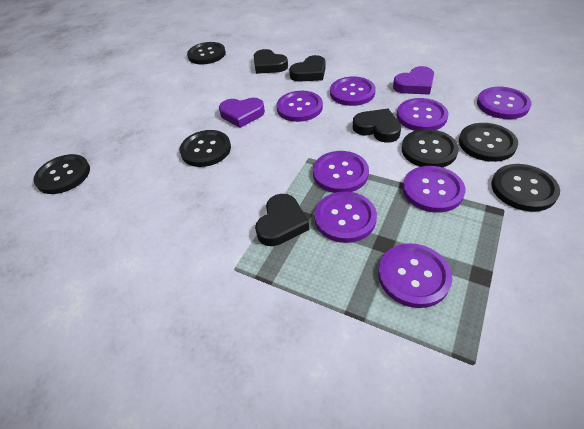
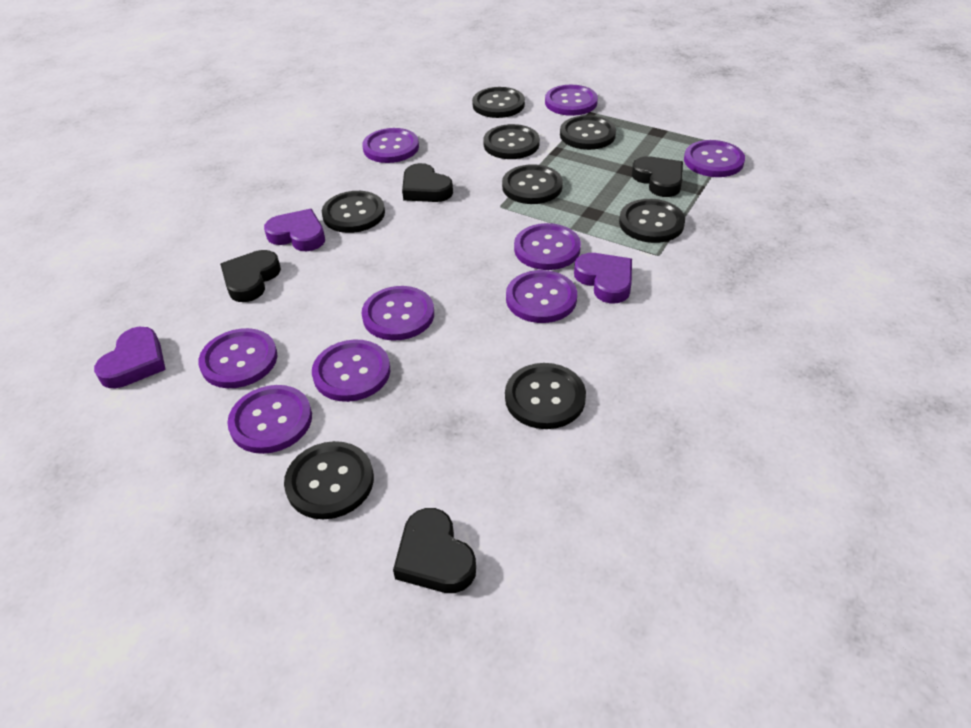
black button: 6 -> 8
purple button: 8 -> 9
purple heart: 2 -> 3

